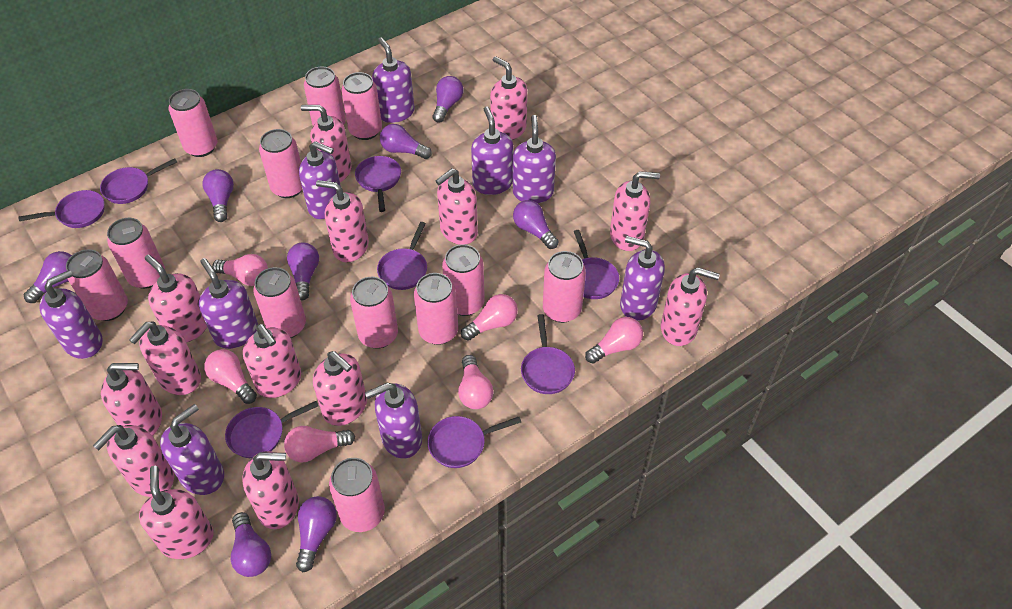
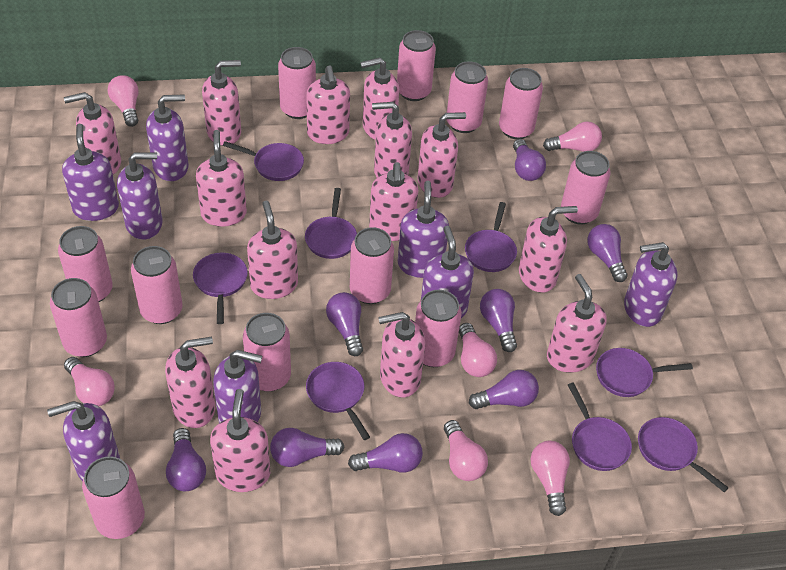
purple soap dispenser: 9 -> 8

